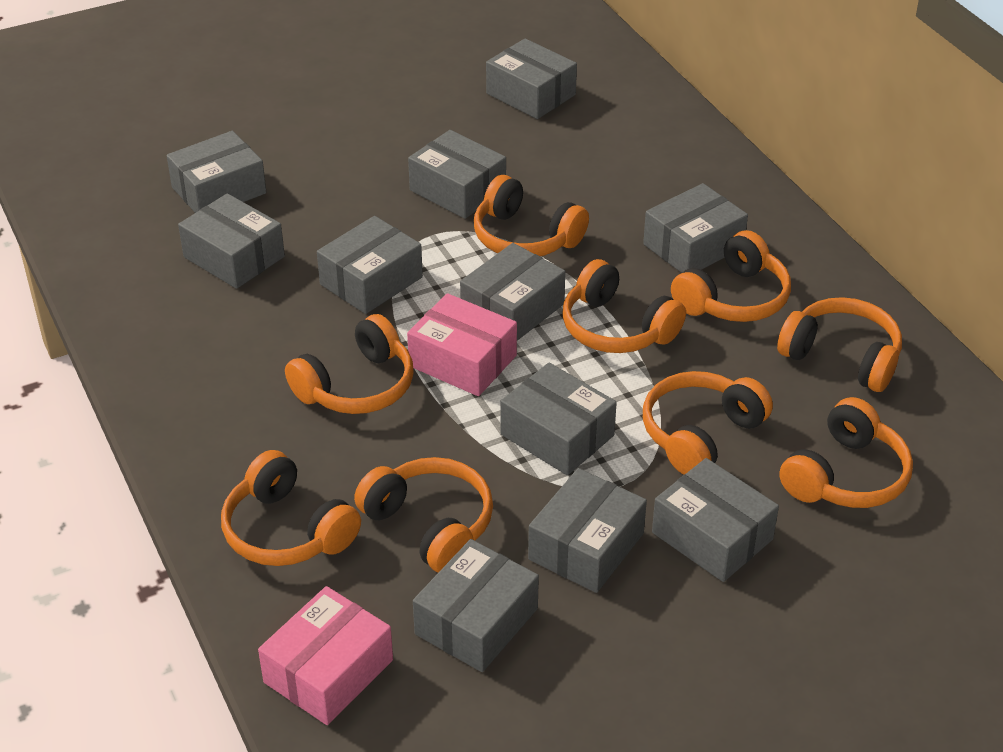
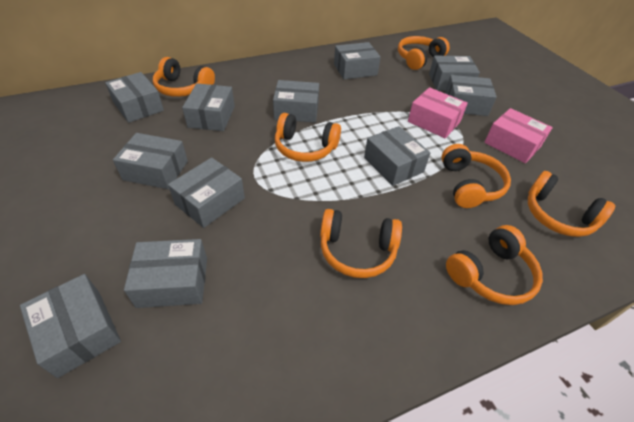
orange headphones: 9 -> 7

